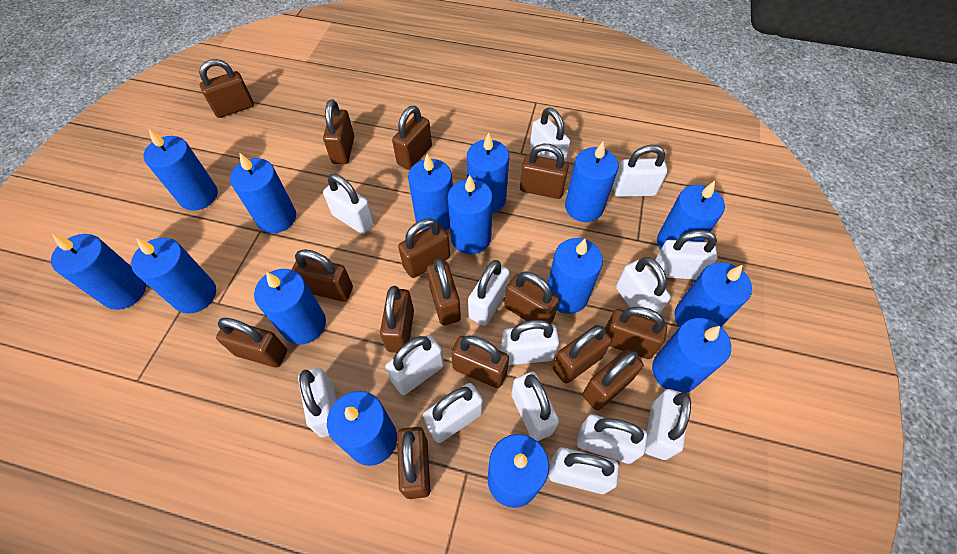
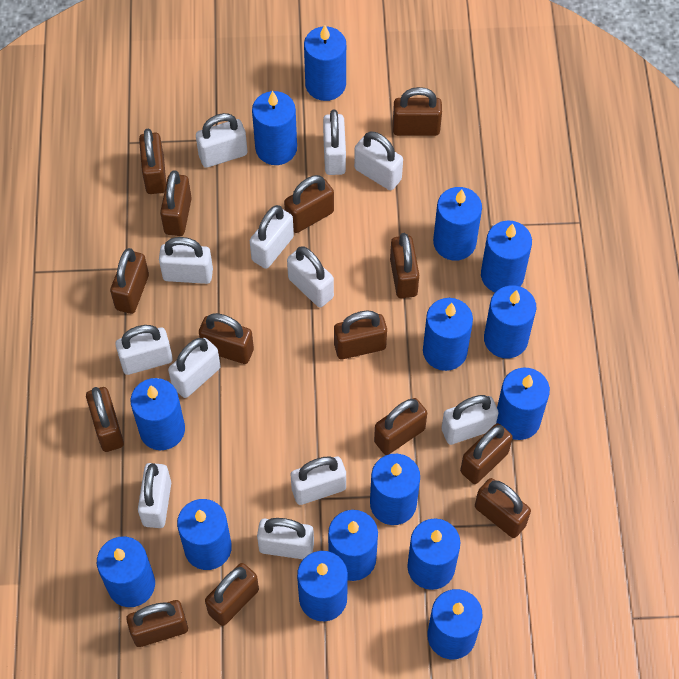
brown padlock: 15 -> 14
white padlock: 14 -> 12

